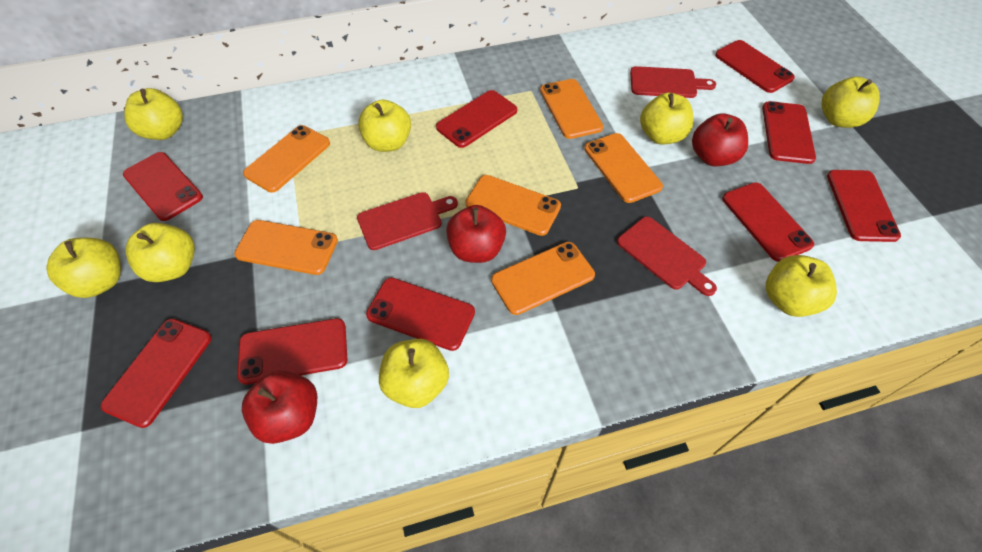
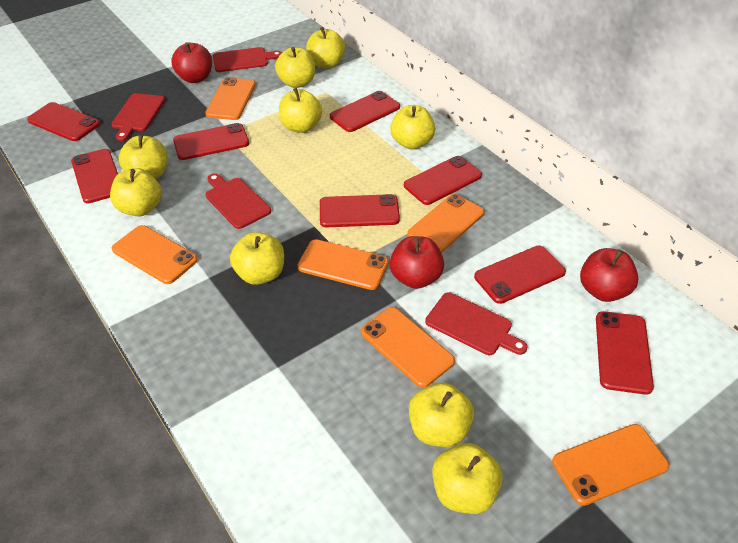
red cutting board: 3 -> 4
red phone: 9 -> 8
yellow apple: 8 -> 9

